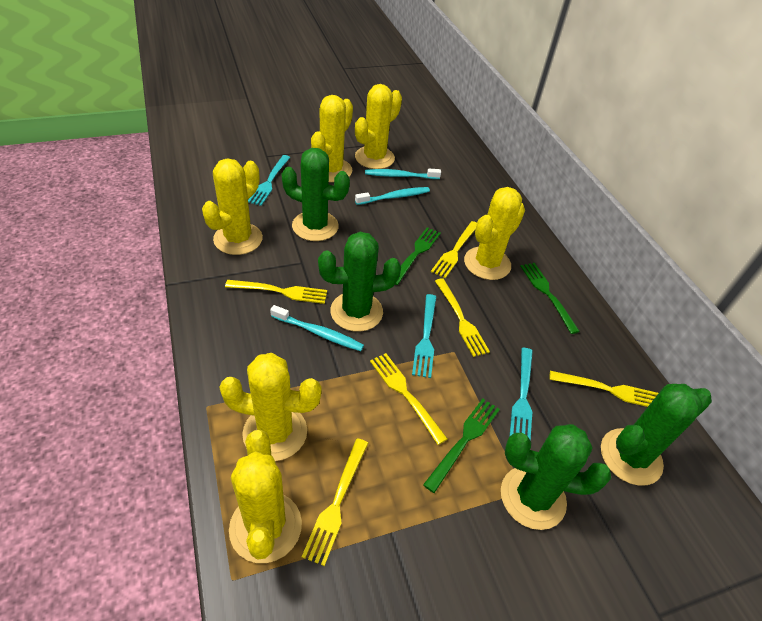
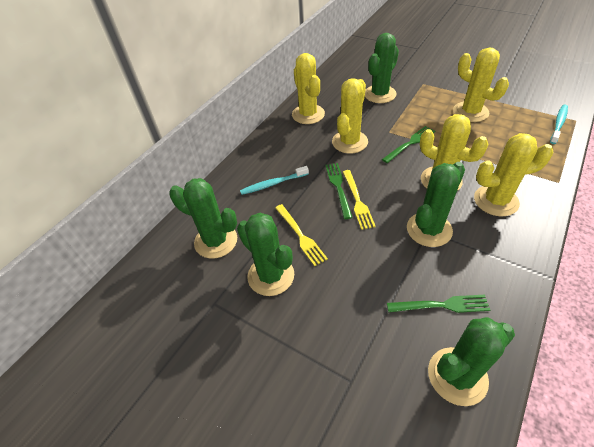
green cactus: 4 -> 5
turquoise fork: 3 -> 0
turquoise toothbrush: 3 -> 2
yellow cactus: 6 -> 5
yellow fork: 6 -> 2

